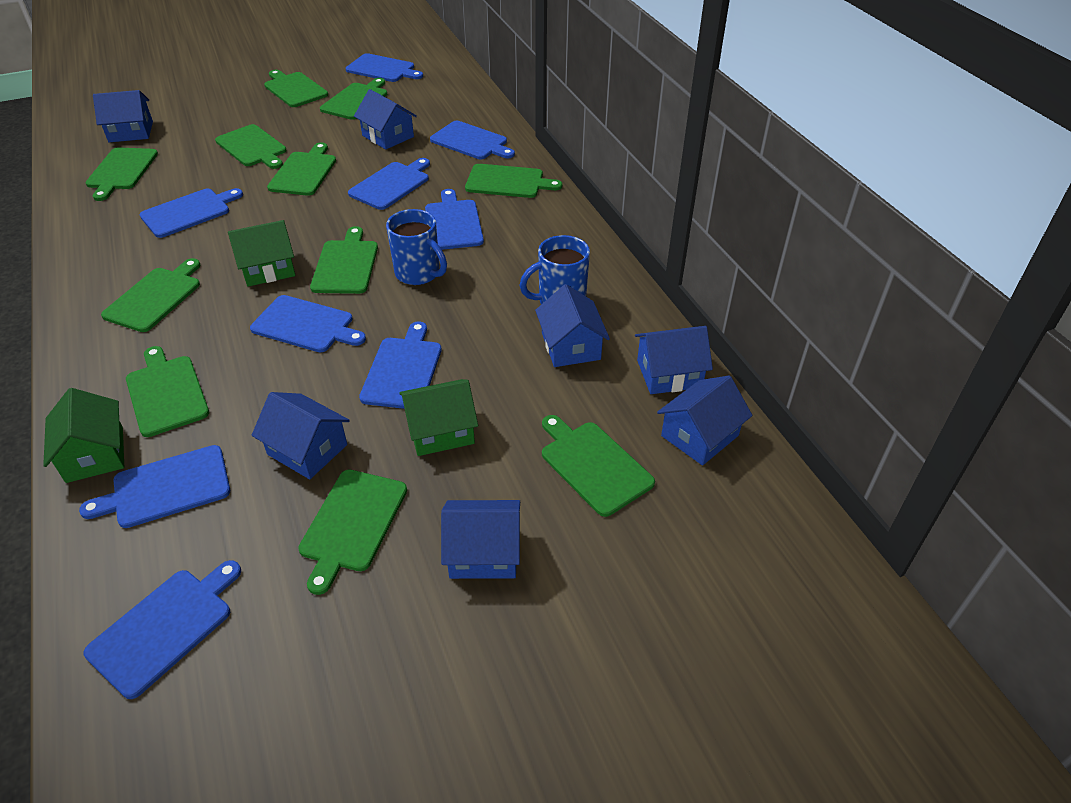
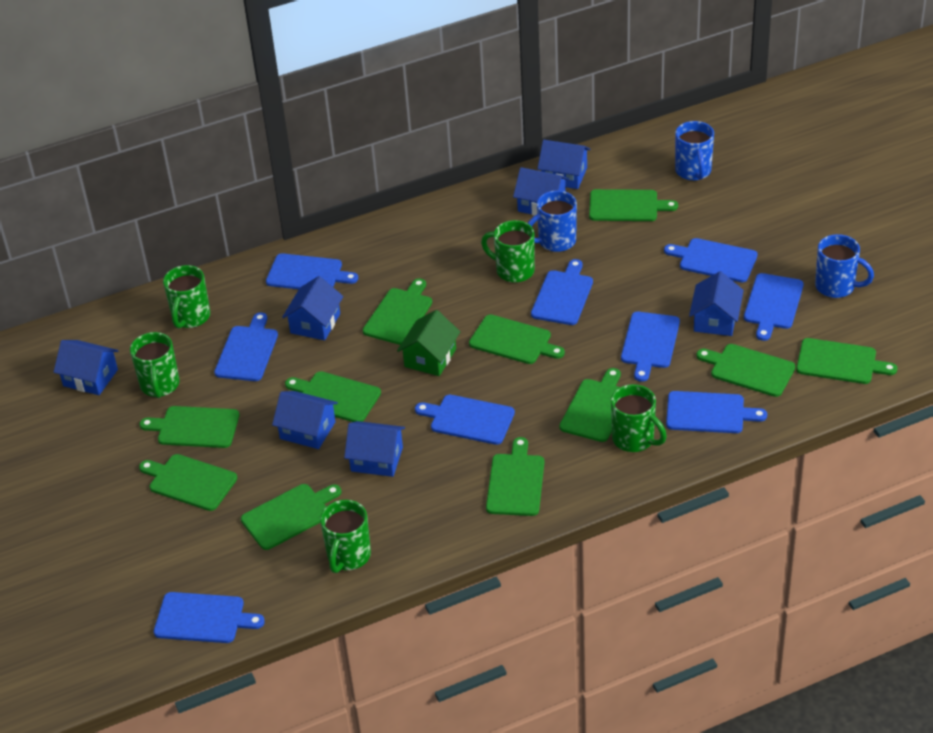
blue mug: 2 -> 3
green house: 3 -> 1
green mug: 0 -> 5

